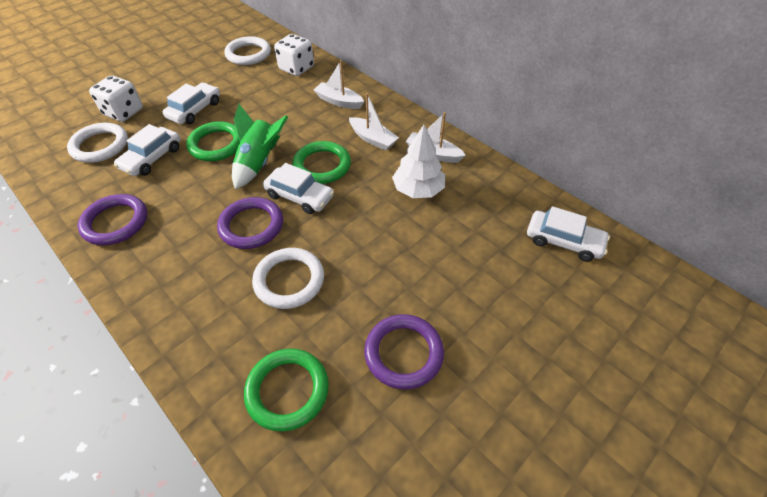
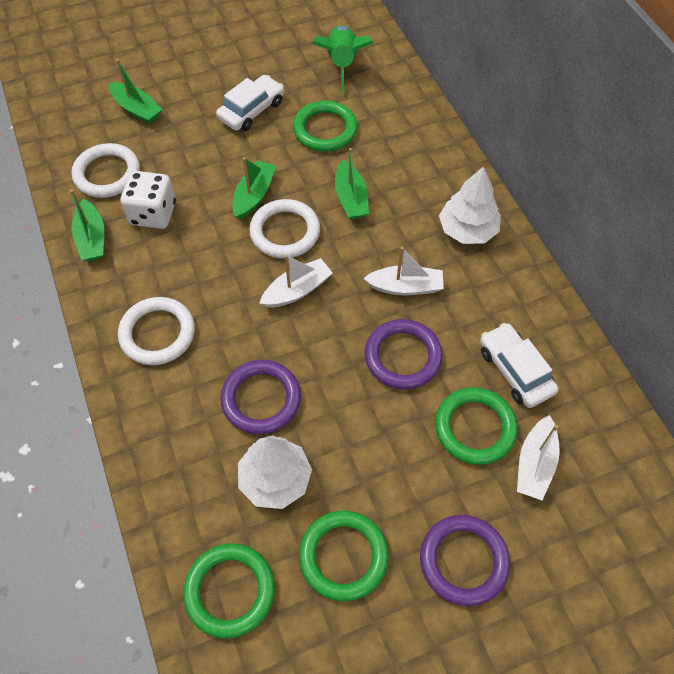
green boat: 0 -> 4
green ring: 3 -> 4
white car: 4 -> 2
white dice: 2 -> 1
white tree: 1 -> 2

